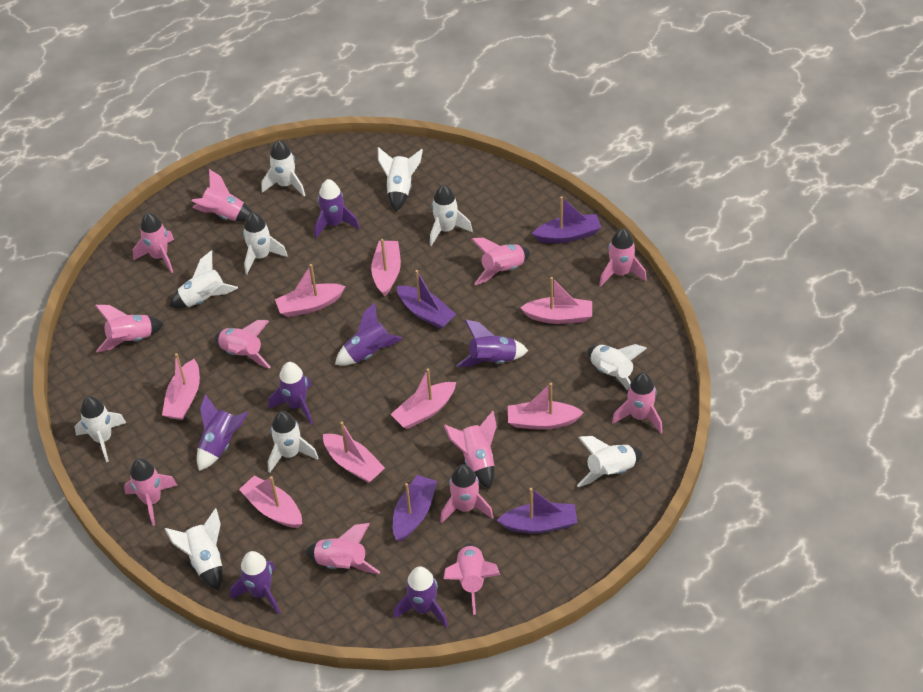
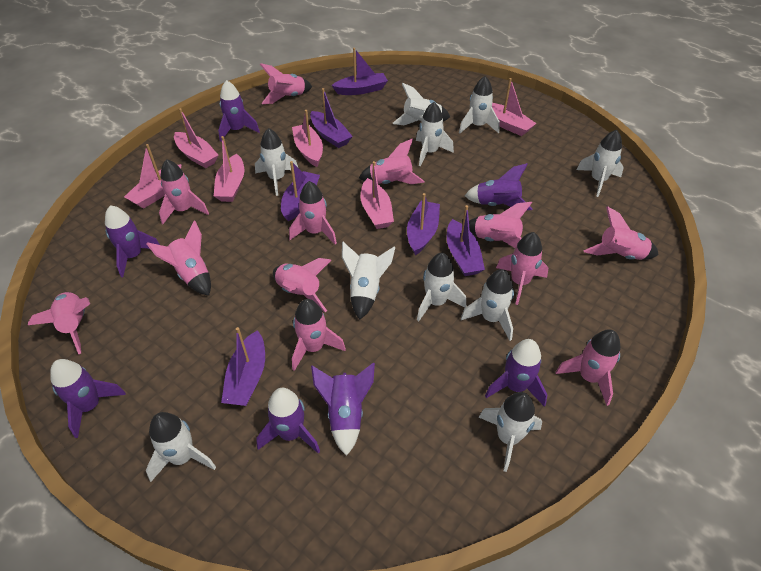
pink boat: 8 -> 6
purple boat: 4 -> 6

